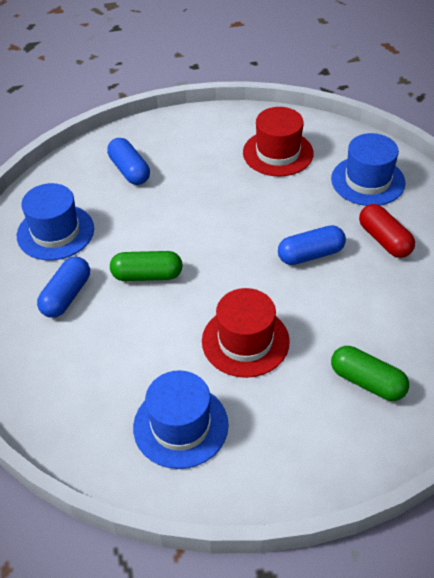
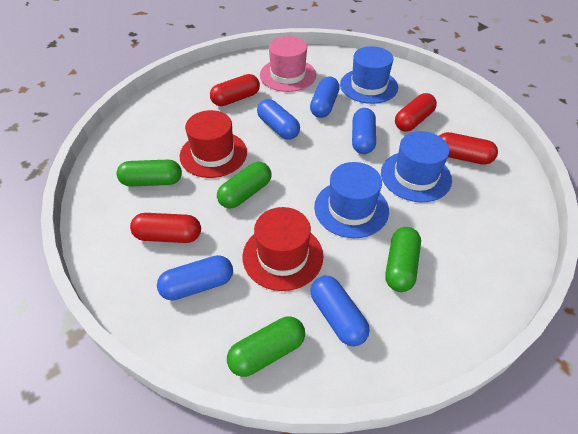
blue capsule: 3 -> 5
green capsule: 2 -> 4
pink hat: 0 -> 1
red capsule: 1 -> 4

